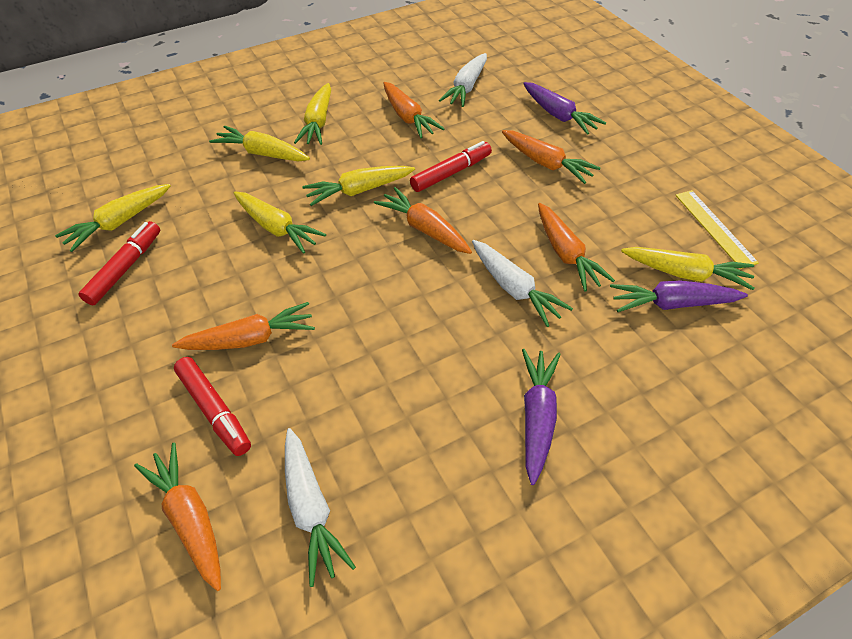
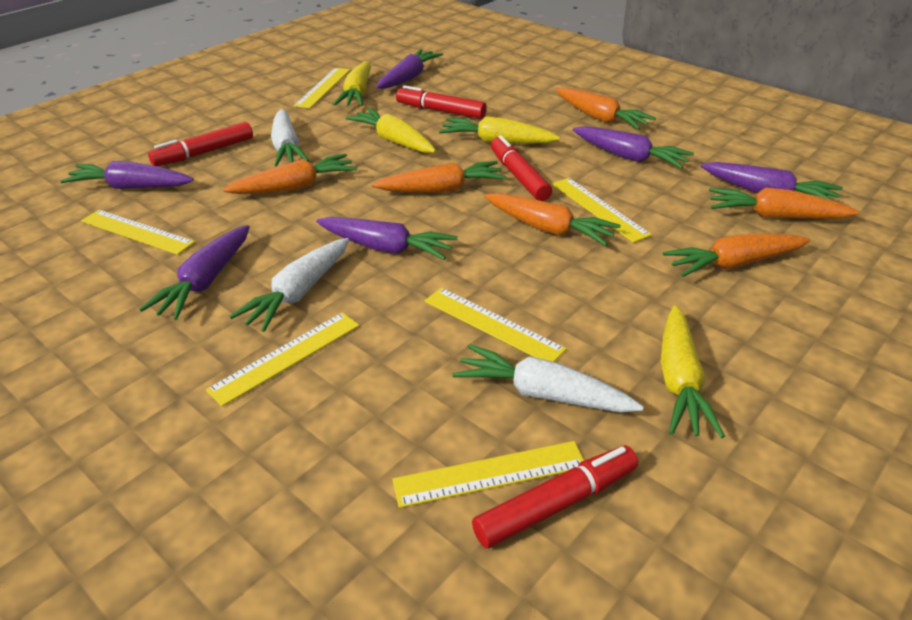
purple carrot: 3 -> 6
red marker: 3 -> 4
yellow carrot: 6 -> 4
yellow ruler: 1 -> 6

